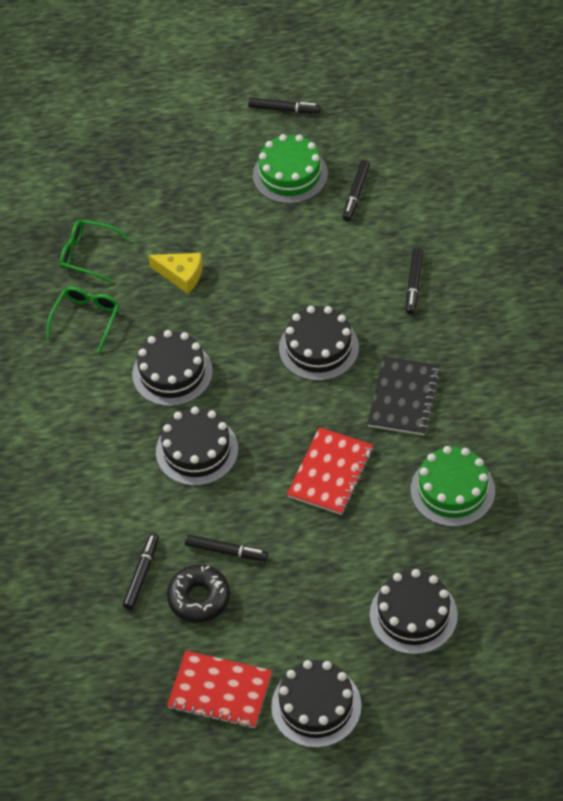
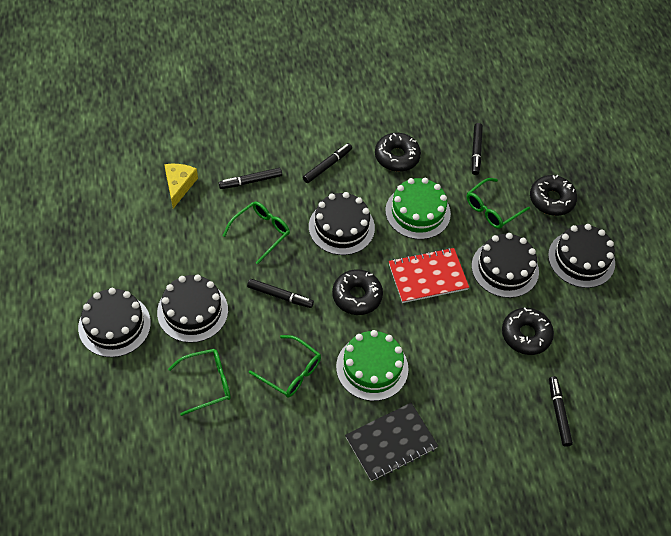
black donut: 1 -> 4
green glasses: 2 -> 4
red notebook: 2 -> 1

